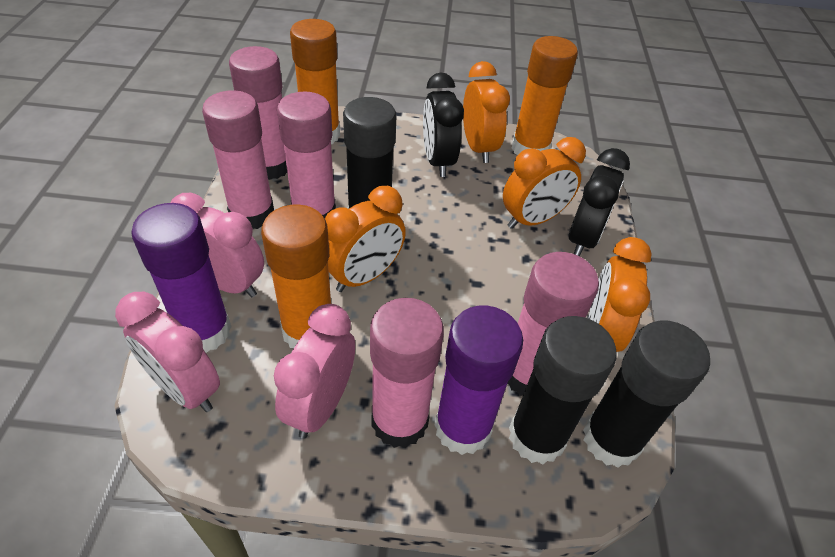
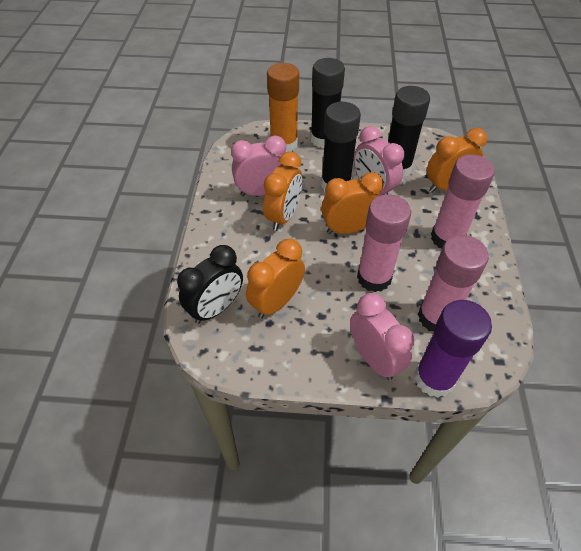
black clock: 2 -> 1
orange glue stick: 3 -> 1
pink glue stick: 5 -> 3
purple glue stick: 2 -> 1

